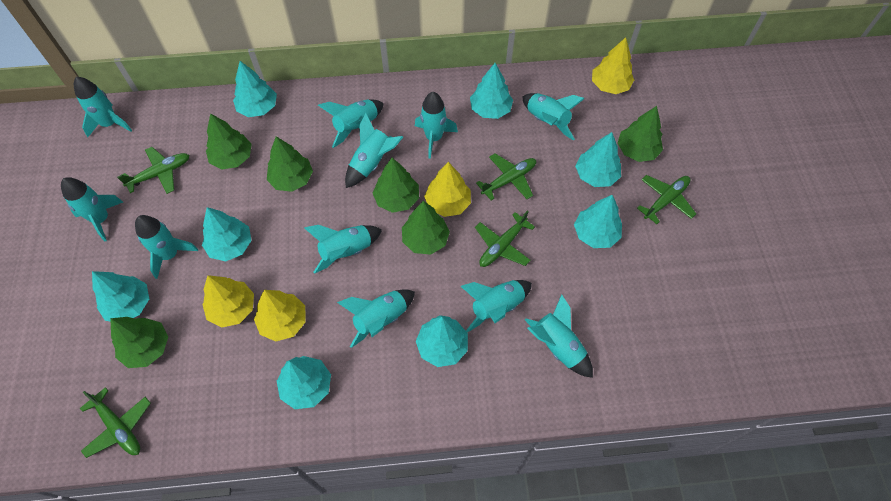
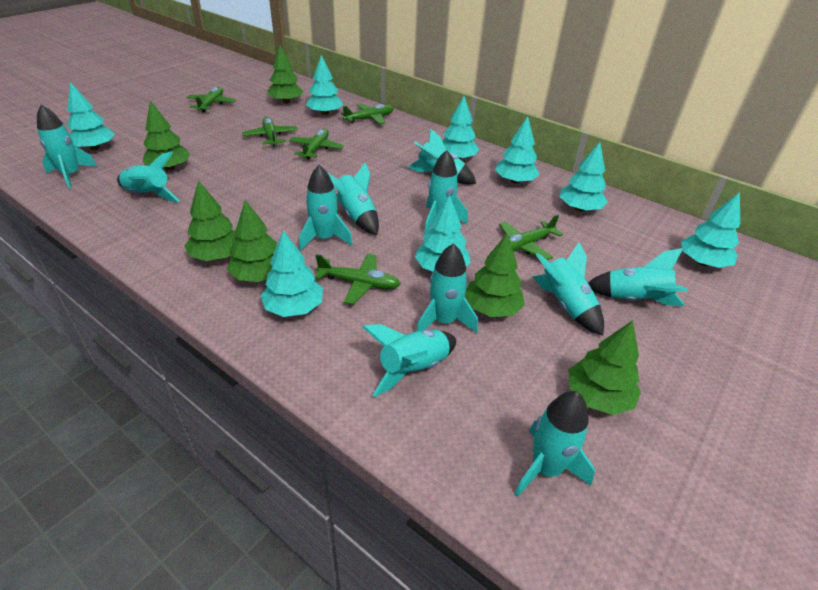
green plane: 5 -> 6
yellow tree: 4 -> 0

